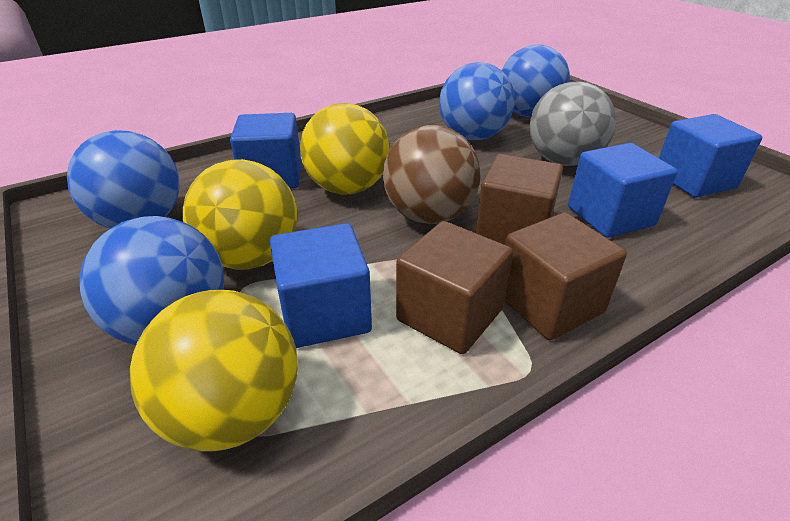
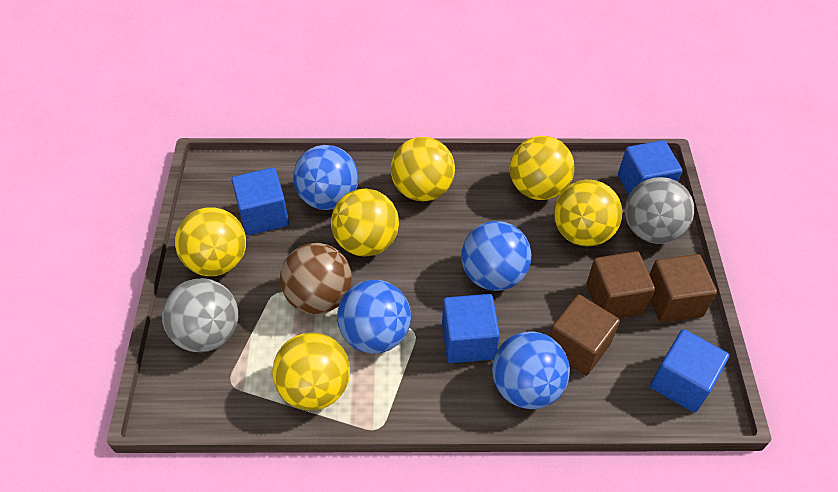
grey ball: 1 -> 2
yellow ball: 3 -> 6

